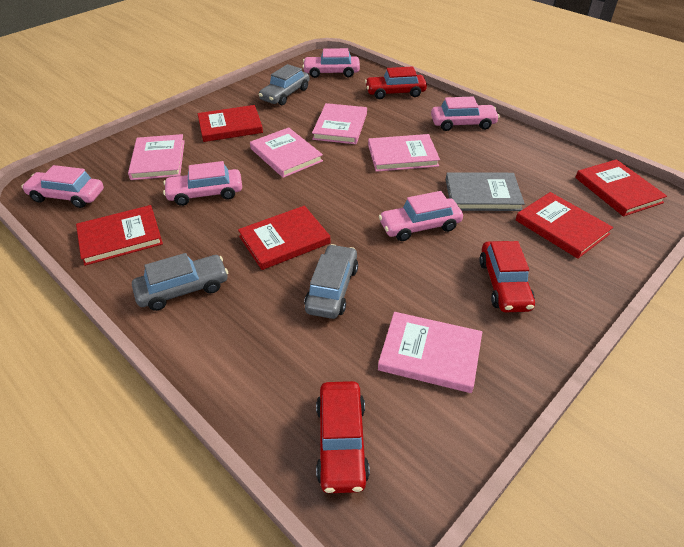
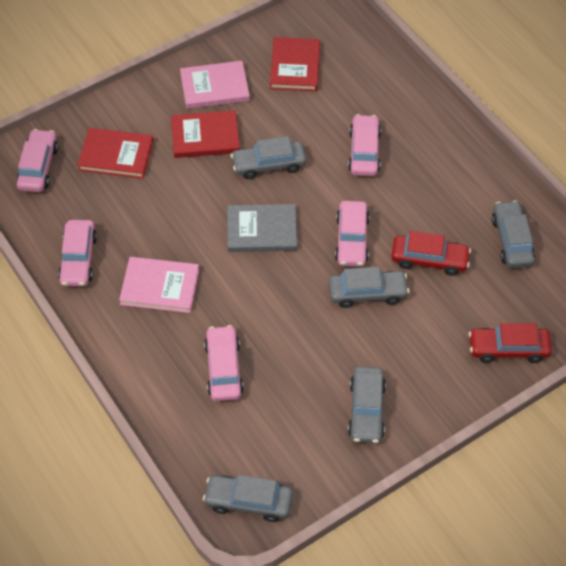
grey car: 3 -> 5
pink book: 5 -> 2
red book: 5 -> 3
red car: 3 -> 2

